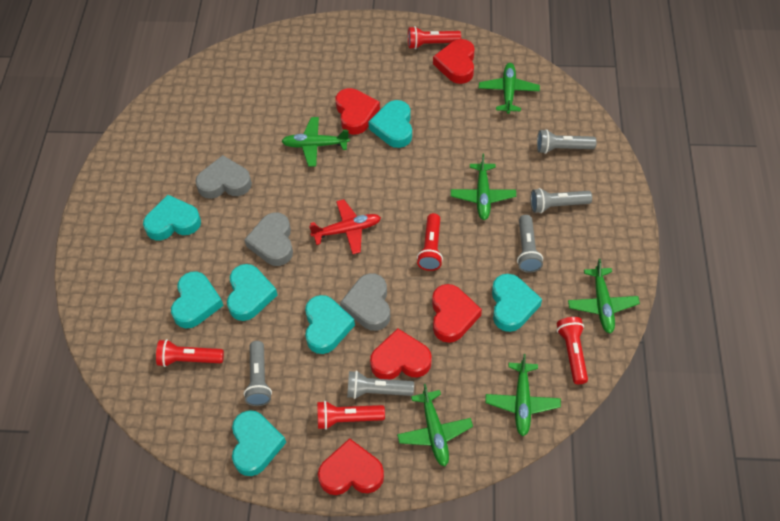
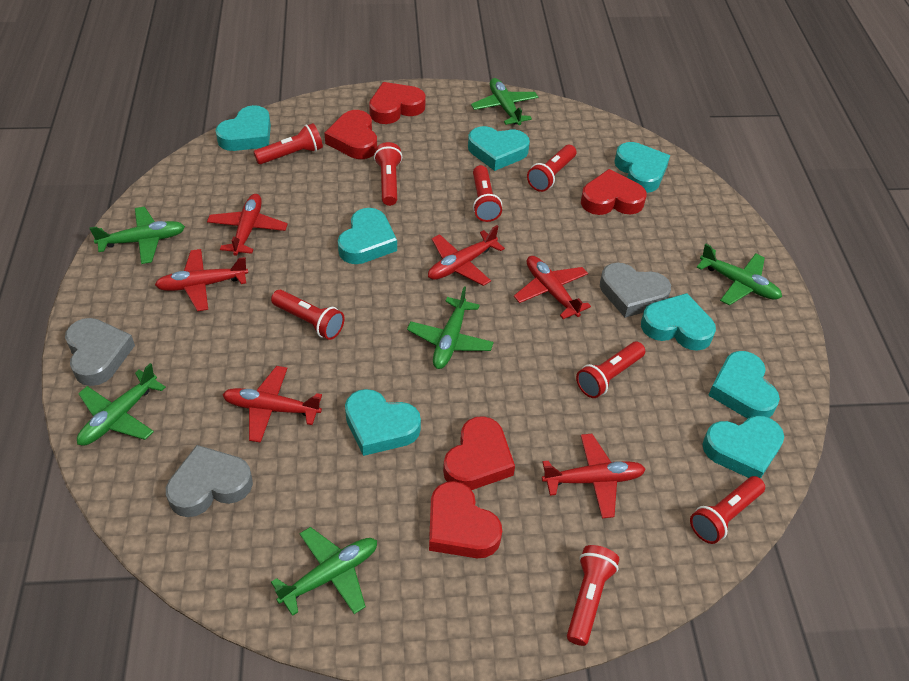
grey flashlight: 5 -> 0
red flashlight: 5 -> 8
red plane: 1 -> 6
turquoise heart: 7 -> 8

